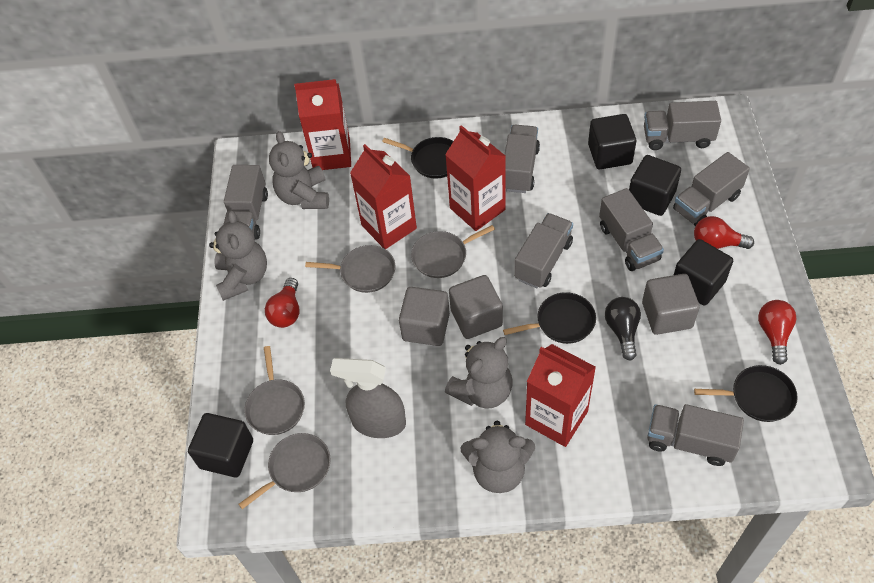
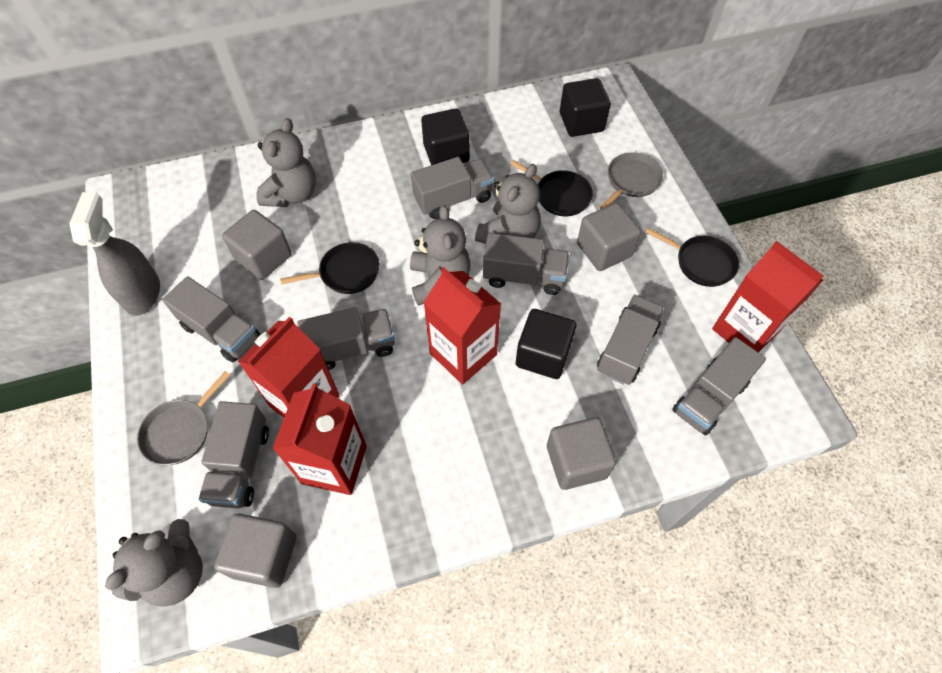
black cube: 4 -> 3
black light bulb: 1 -> 0
grey cube: 3 -> 4
grey pan: 4 -> 2
red light bulb: 3 -> 0

